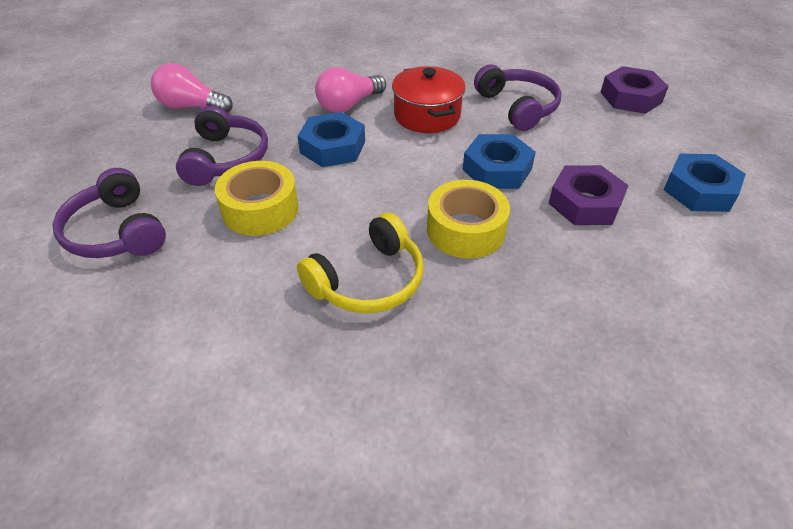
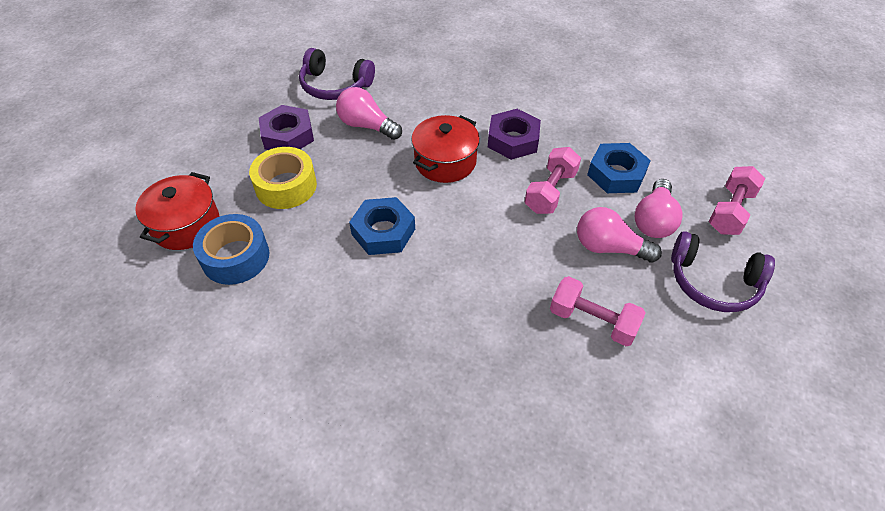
blue nut: 3 -> 2
blue tape: 0 -> 1
pink dumbbell: 0 -> 3
pink light bulb: 2 -> 3
purple headphones: 3 -> 2
red pot: 1 -> 2
yellow headphones: 1 -> 0
yellow tape: 2 -> 1

